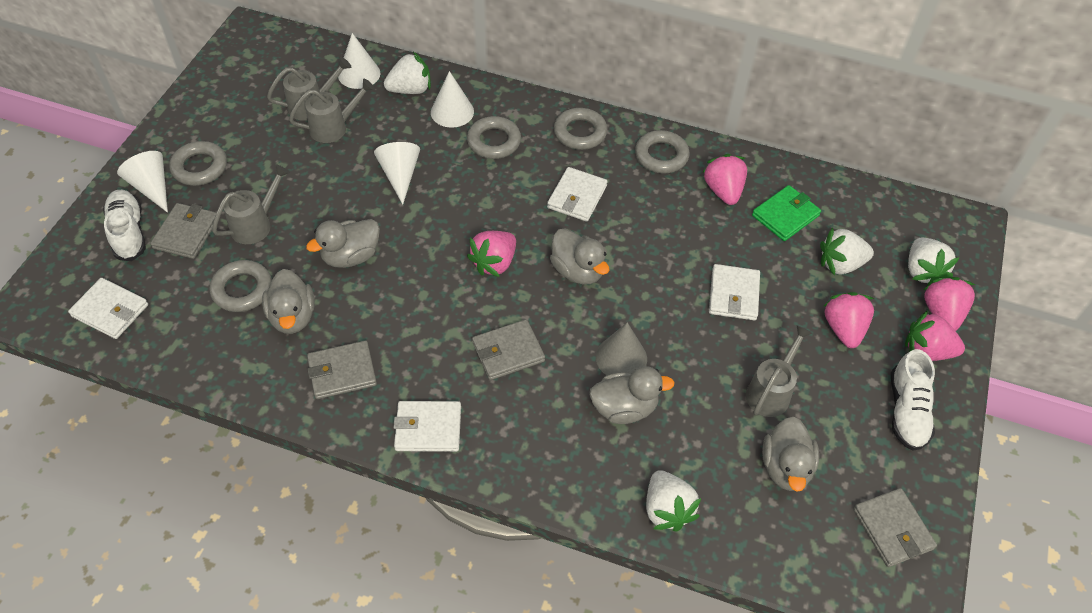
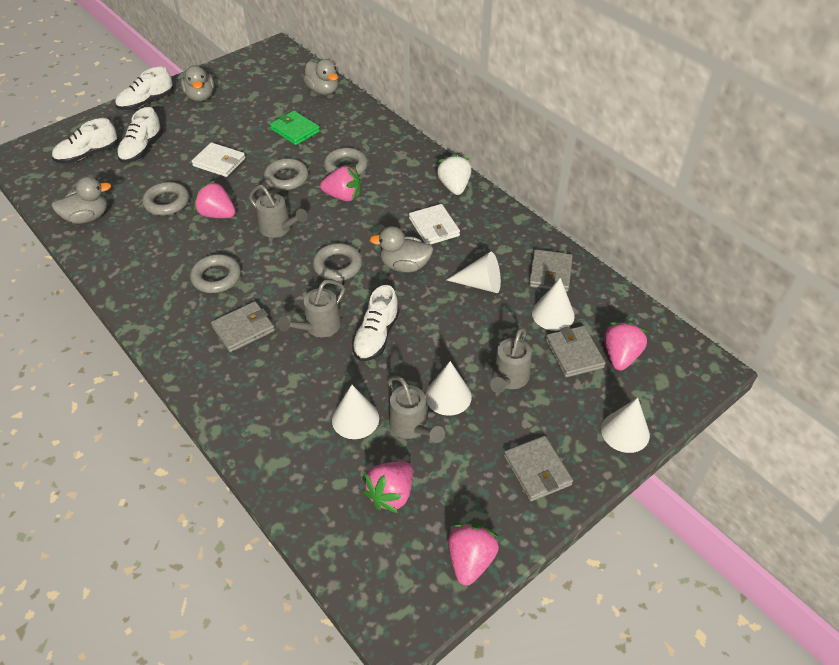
grey cone: 1 -> 0
grey duck: 5 -> 4
white cone: 4 -> 5
white shoe: 2 -> 4
white strawberry: 4 -> 1
white wallet: 4 -> 2

